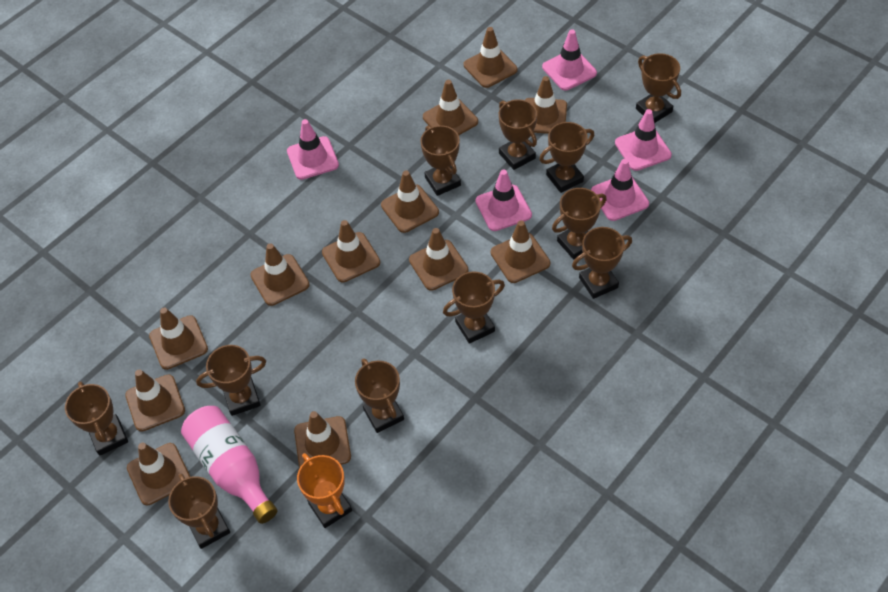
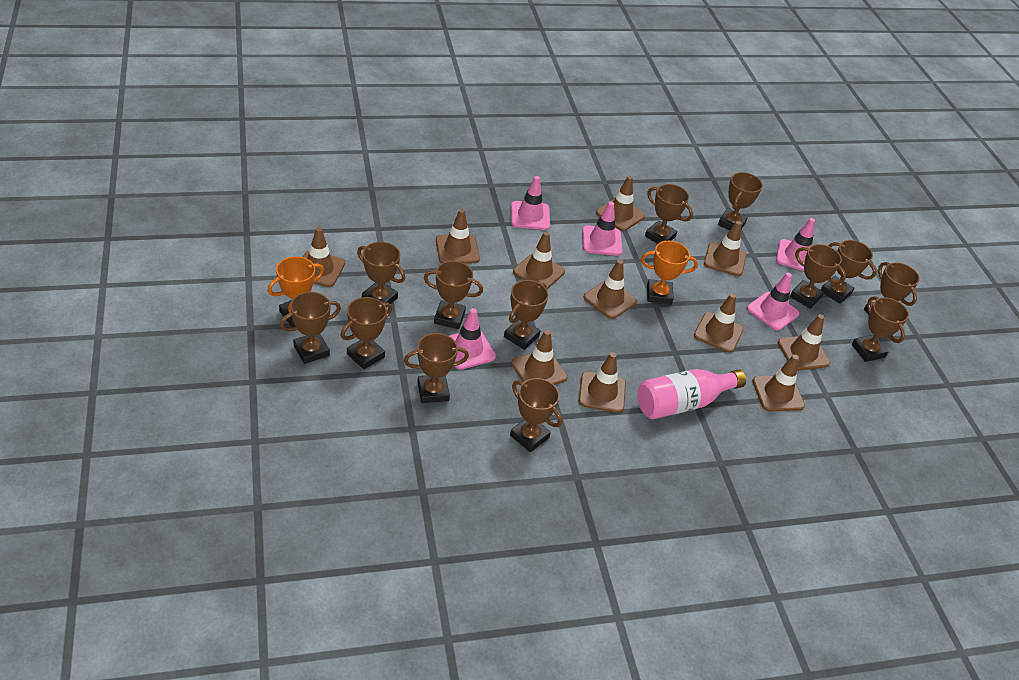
brown traffic cone: 12 -> 11
brown trophy: 11 -> 13
orange trophy: 1 -> 2

